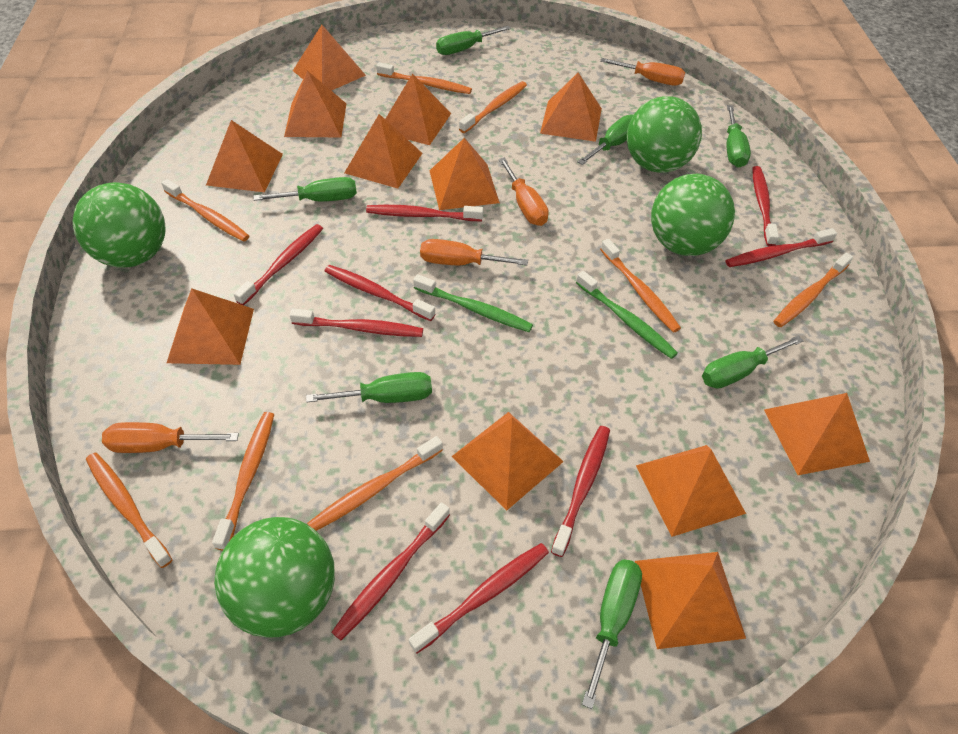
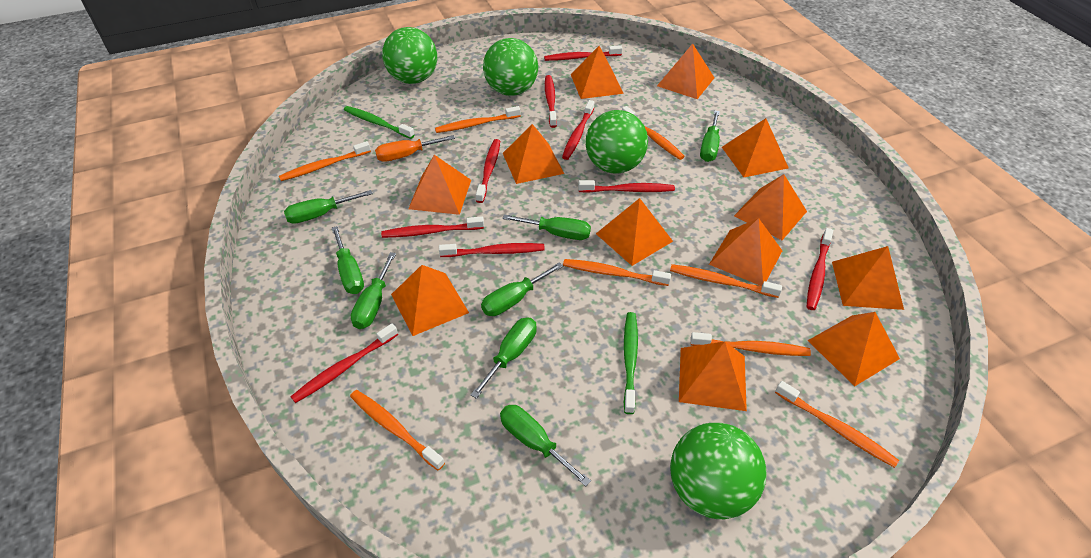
green screwdriver: 7 -> 8
orange screwdriver: 4 -> 1

